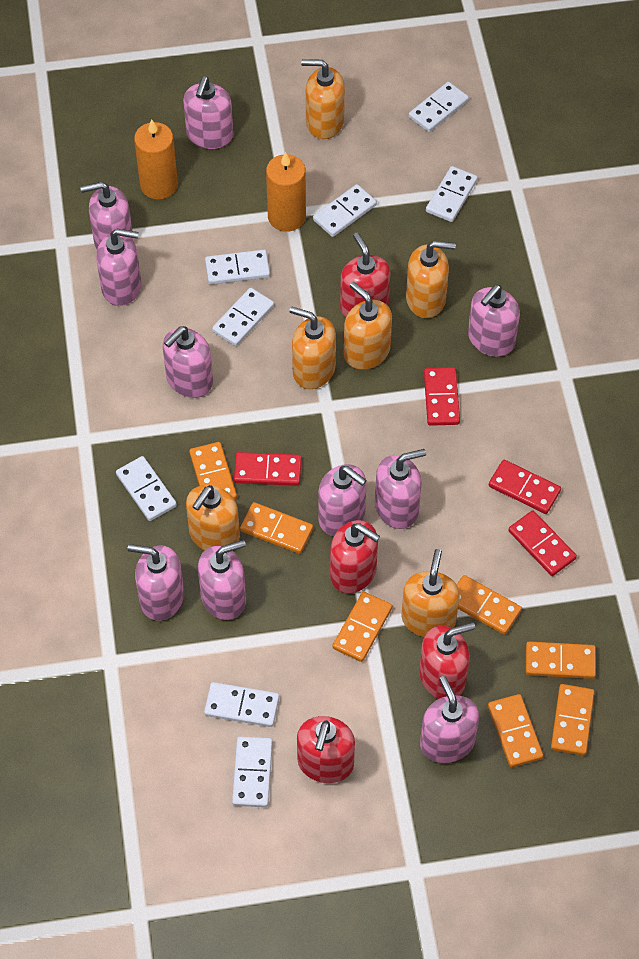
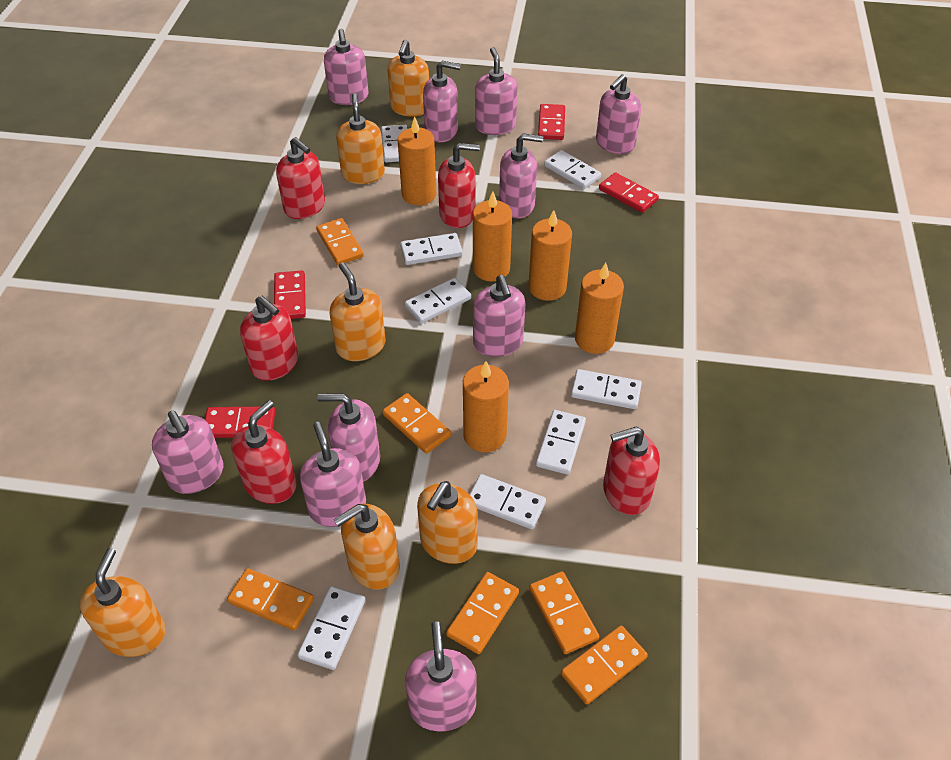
orange candle: 2 -> 5
orange domino: 7 -> 6
red soap dispenser: 4 -> 5

